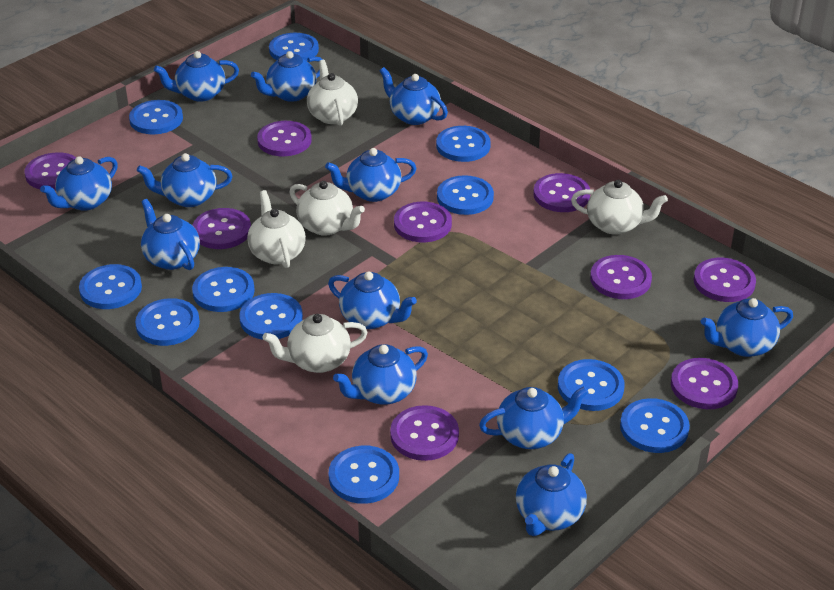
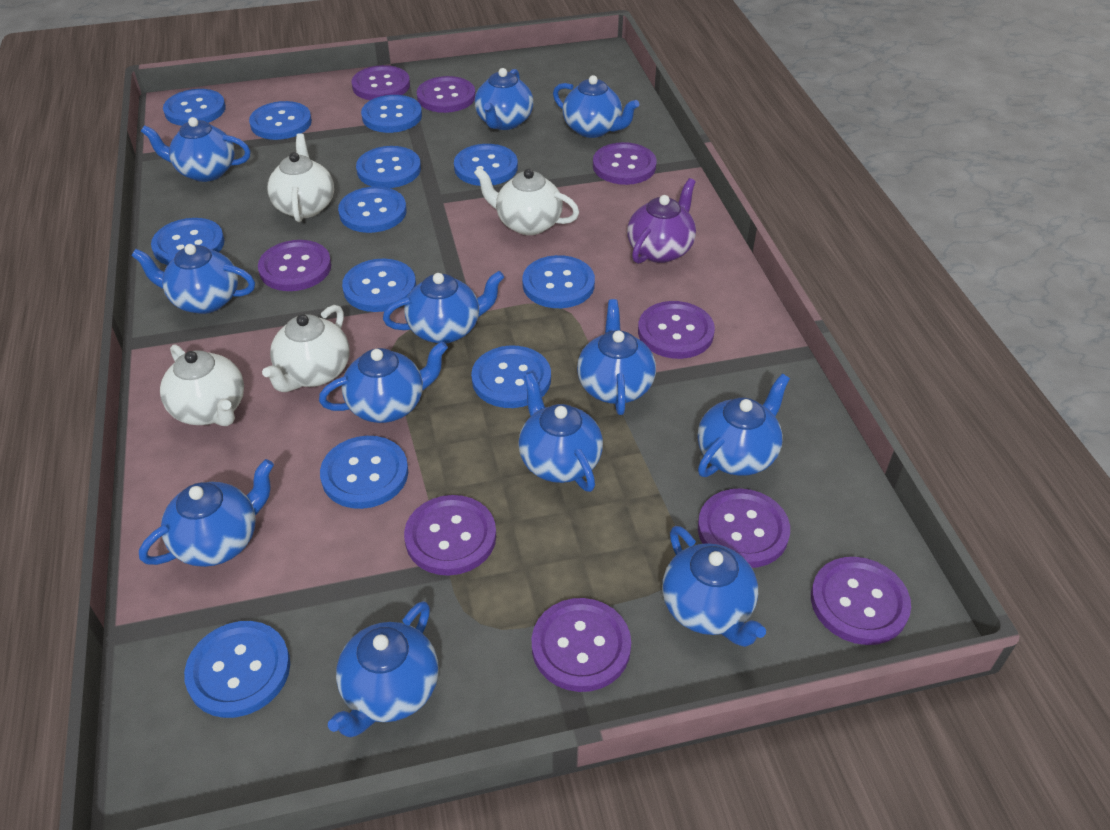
blue button: 11 -> 12
purple teapot: 0 -> 1
white teapot: 5 -> 4

